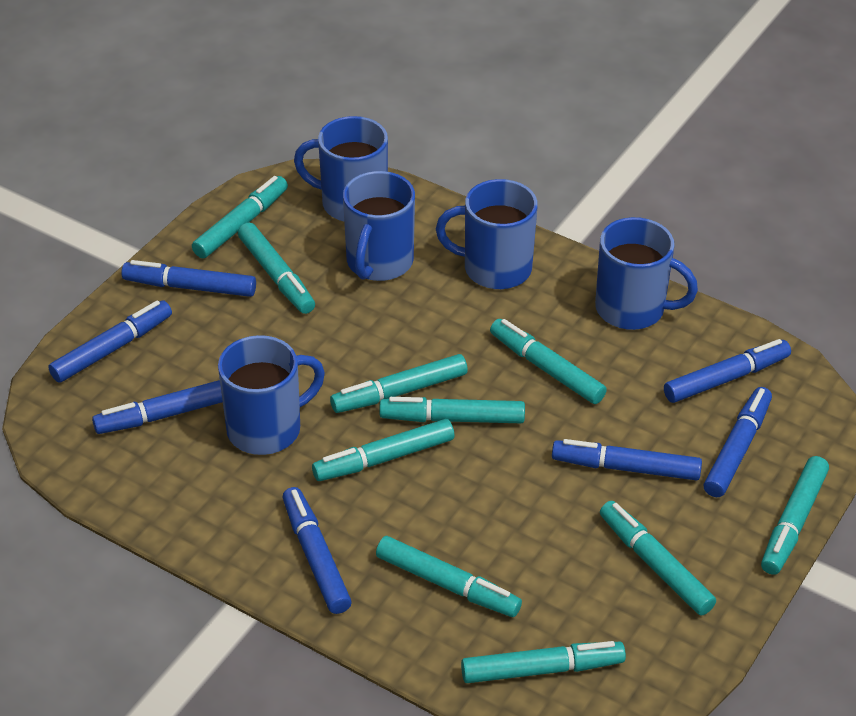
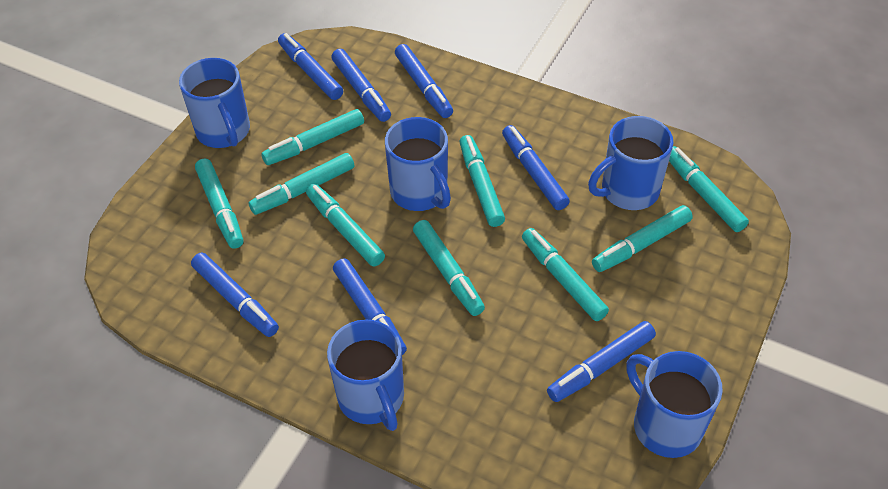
turquoise marker: 10 -> 9

